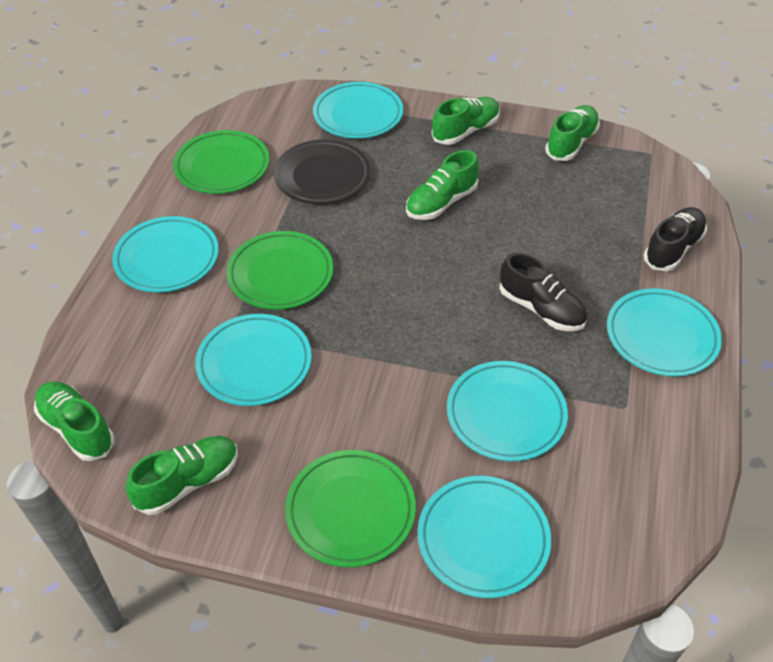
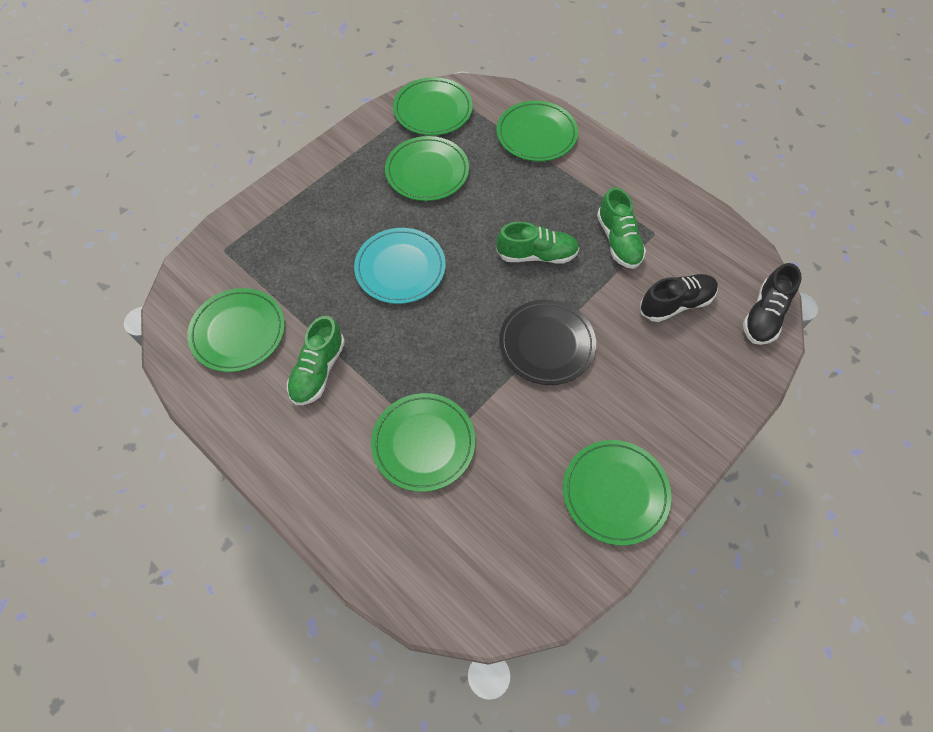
green plate: 3 -> 6
green shoe: 5 -> 3
turquoise plate: 6 -> 1

